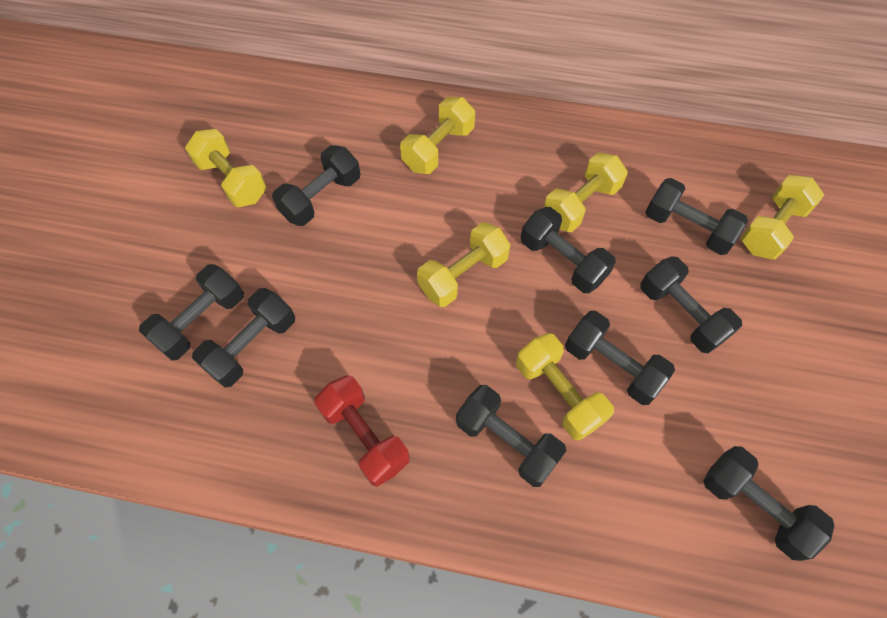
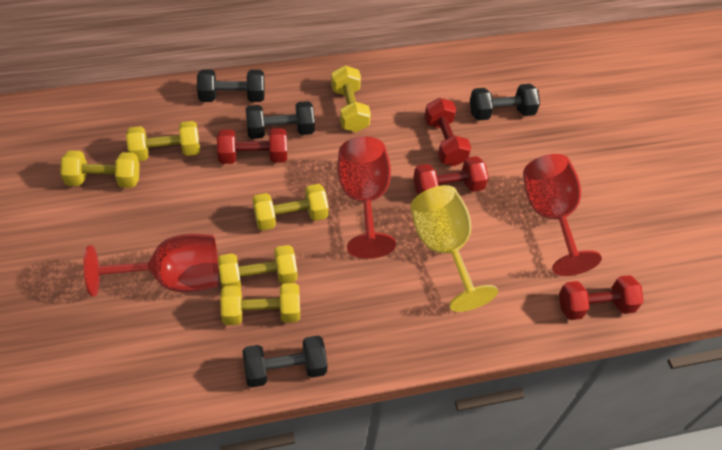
black dumbbell: 9 -> 4
red dumbbell: 1 -> 4
red goblet: 0 -> 3
yellow goblet: 0 -> 1

